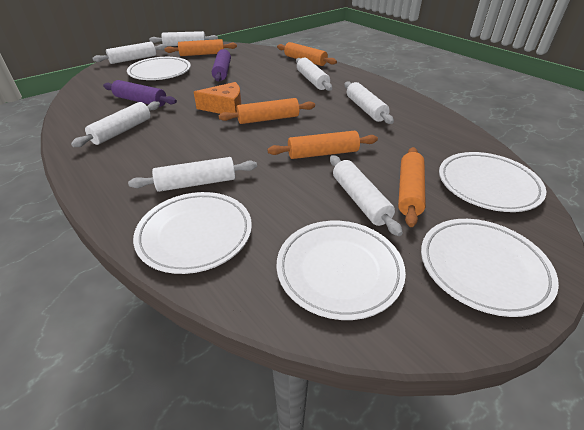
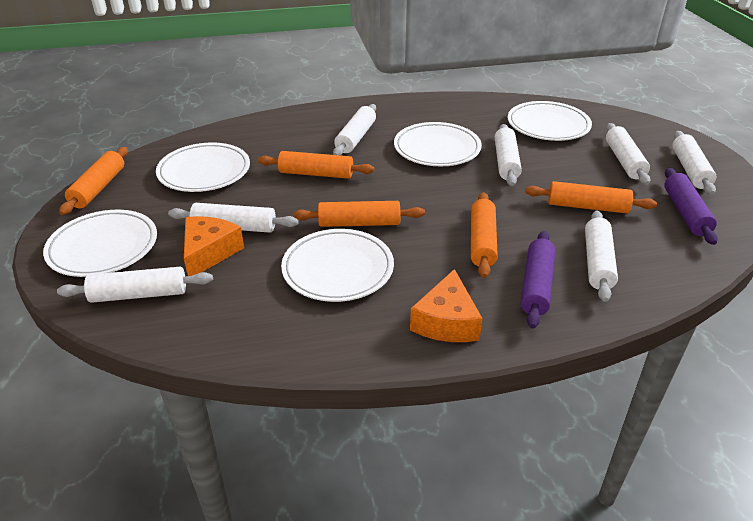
orange cheese: 1 -> 2

